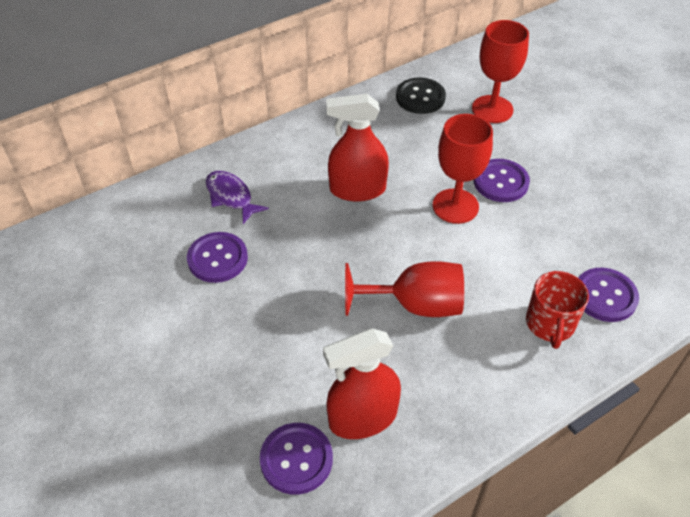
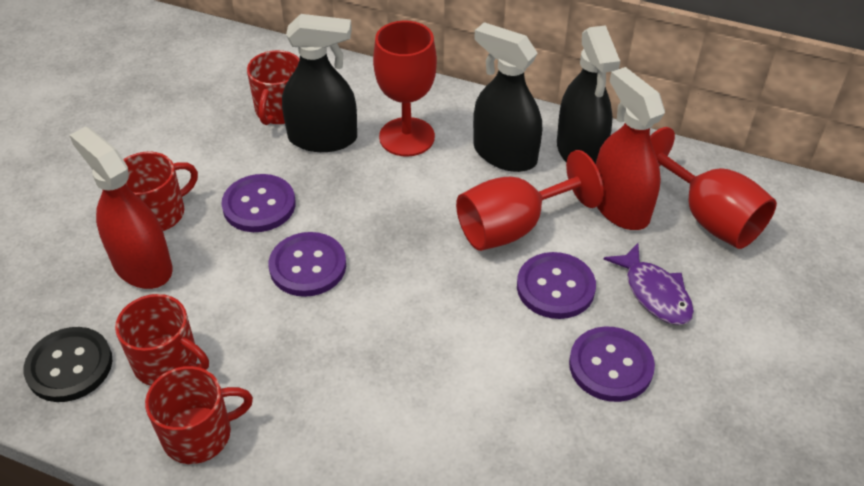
black spray bottle: 0 -> 3
red mug: 1 -> 4

